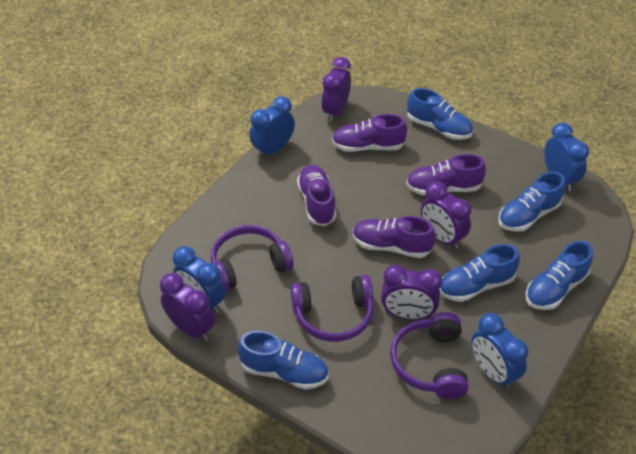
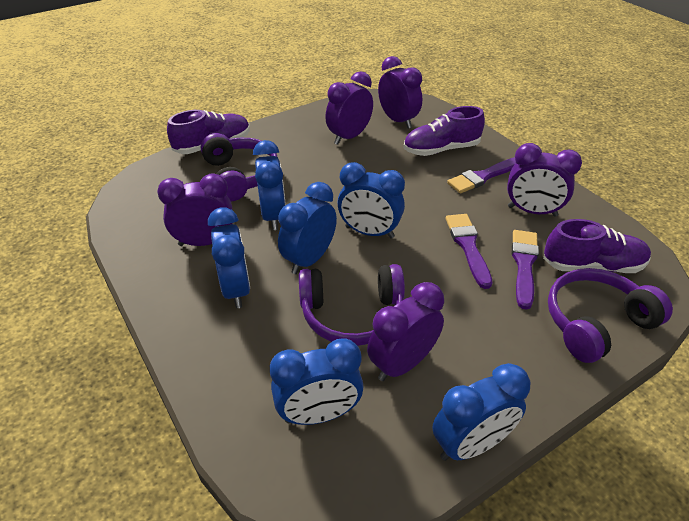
blue clock: 4 -> 6
blue shoe: 5 -> 0
purple brush: 0 -> 3
purple clock: 4 -> 5
purple shoe: 4 -> 3

